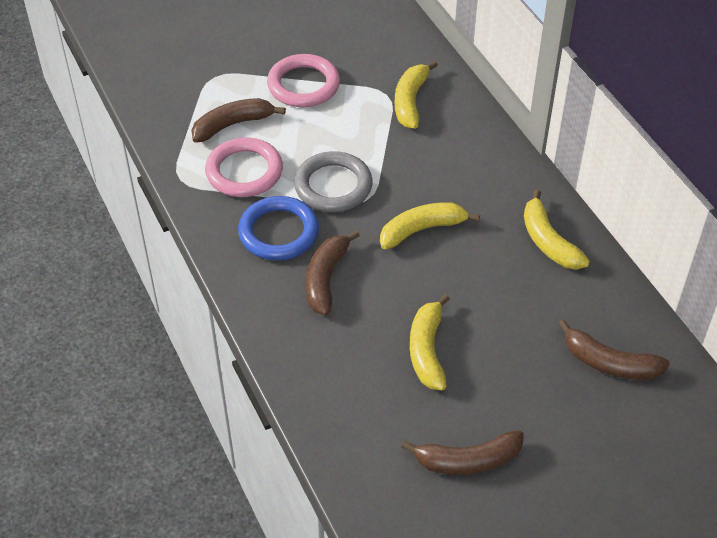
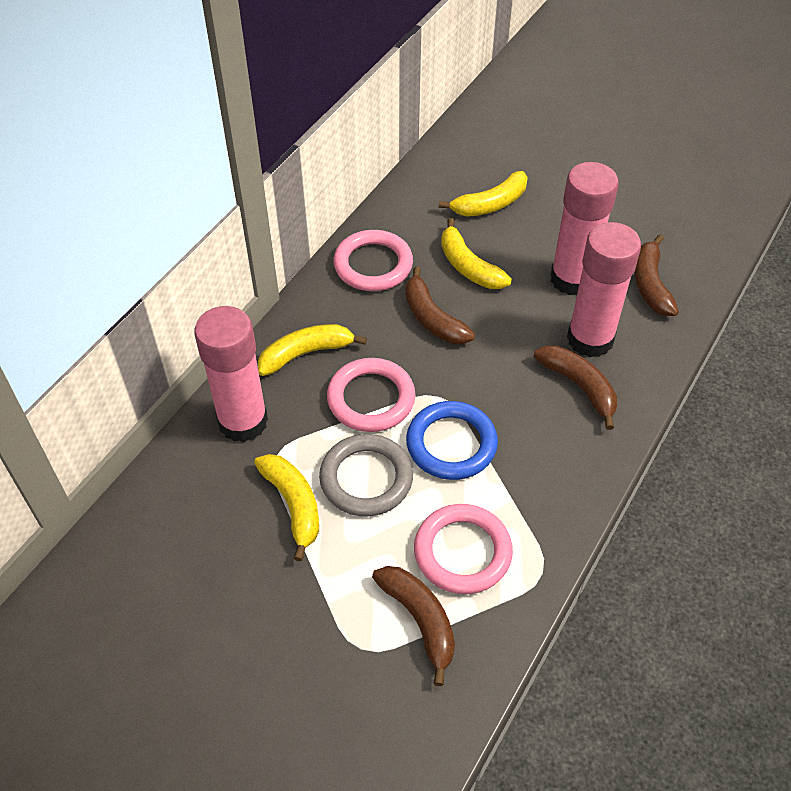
pink glue stick: 0 -> 3
pink ring: 2 -> 3

